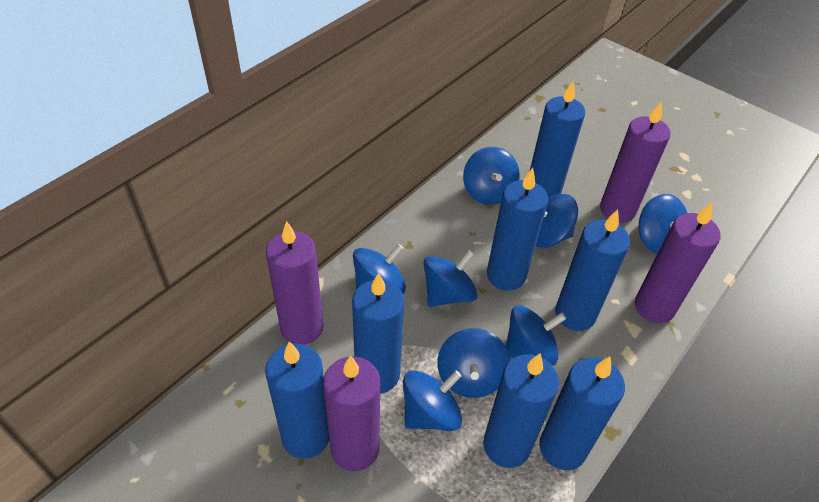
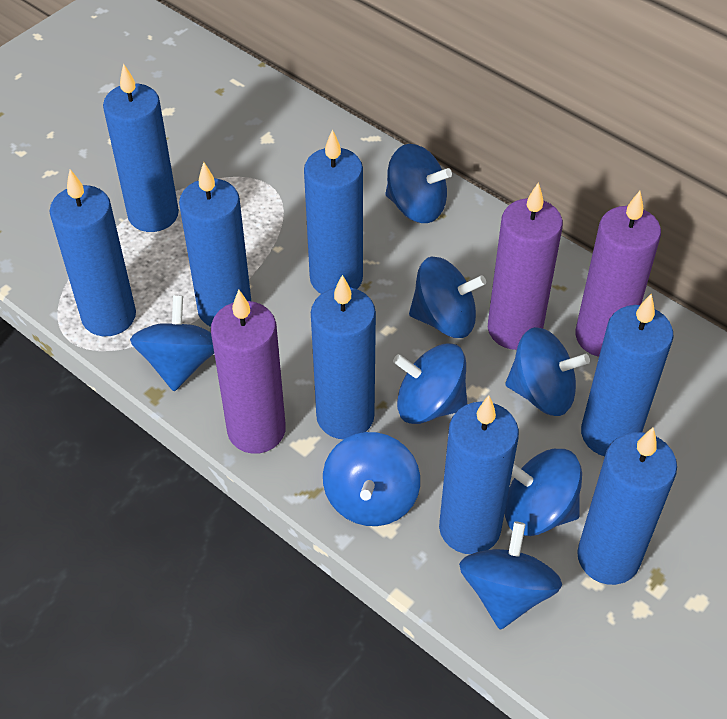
blue candle: 7 -> 8
purple candle: 4 -> 3

